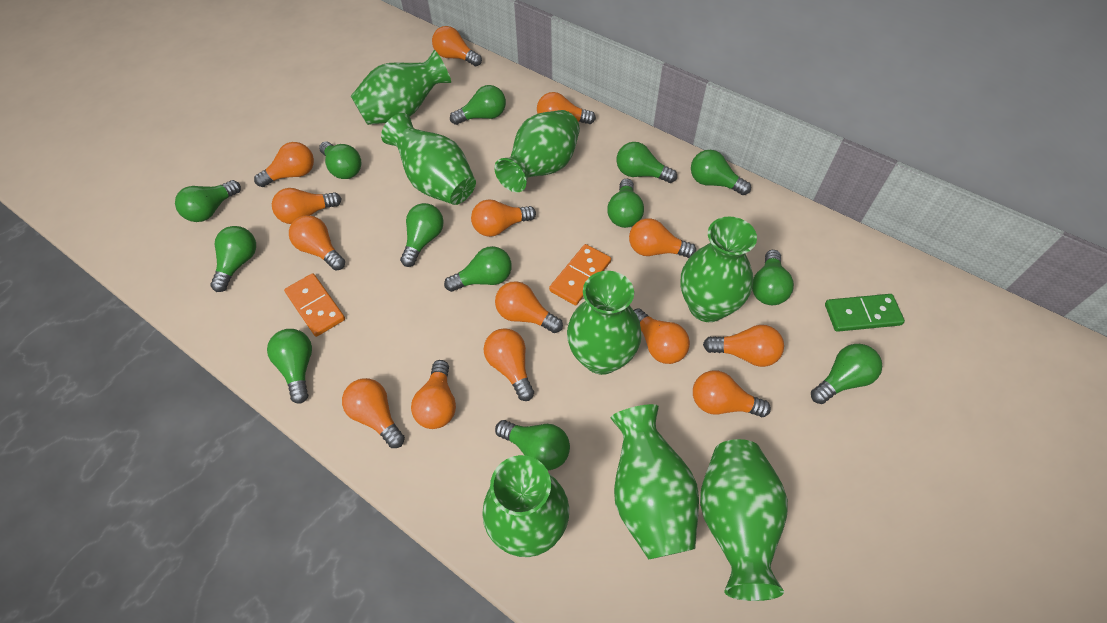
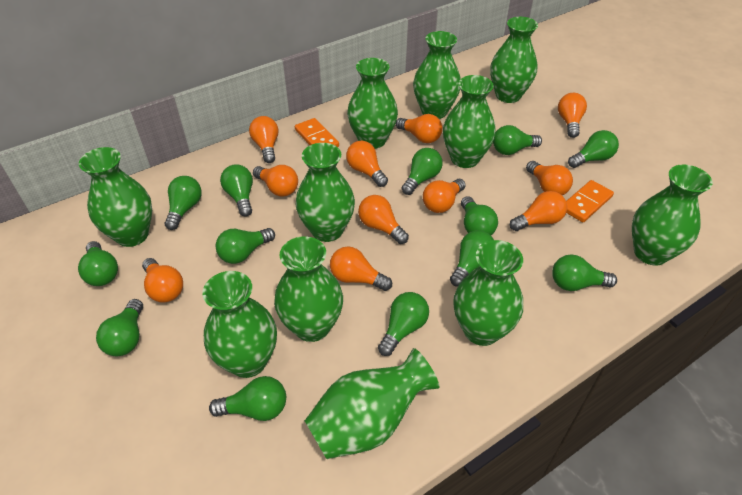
green domino: 1 -> 0
green vase: 8 -> 11
orange light bulb: 14 -> 11

